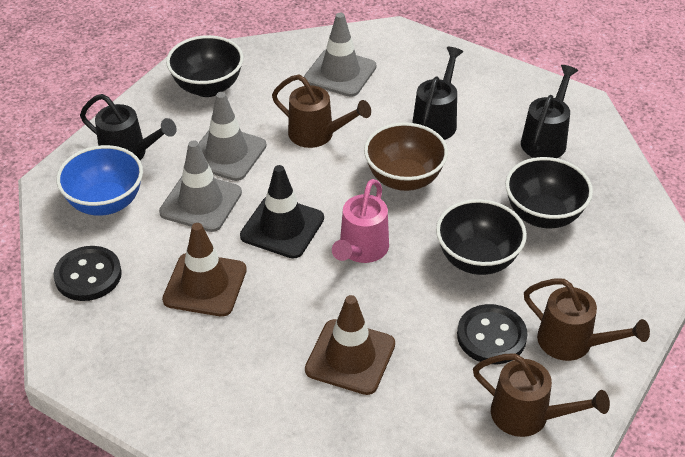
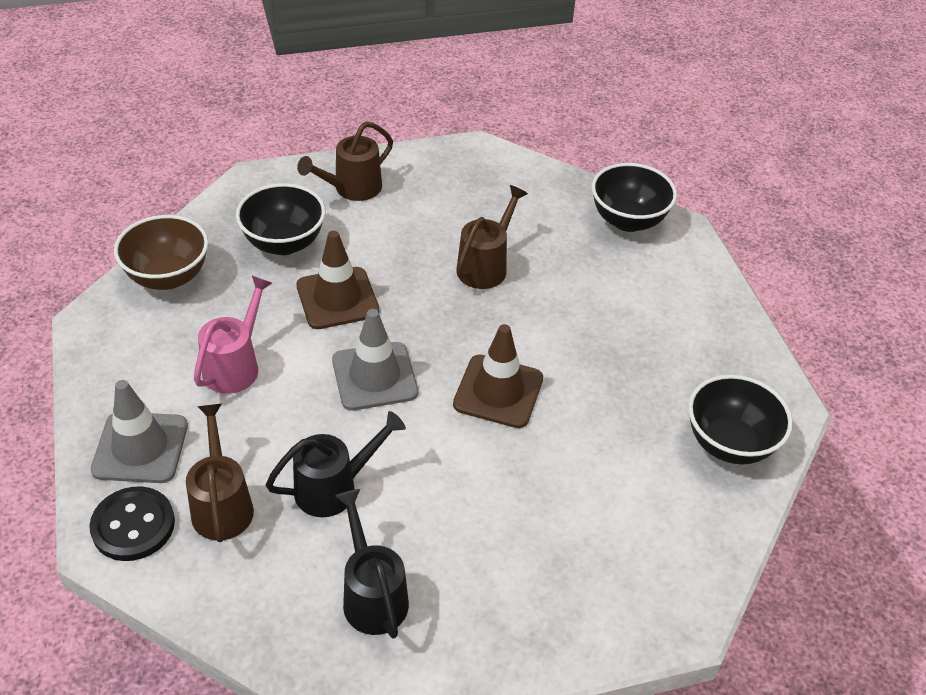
black button: 2 -> 1
black traffic cone: 1 -> 0
black watering can: 3 -> 2
blue bowl: 1 -> 0
grey traffic cone: 3 -> 2

